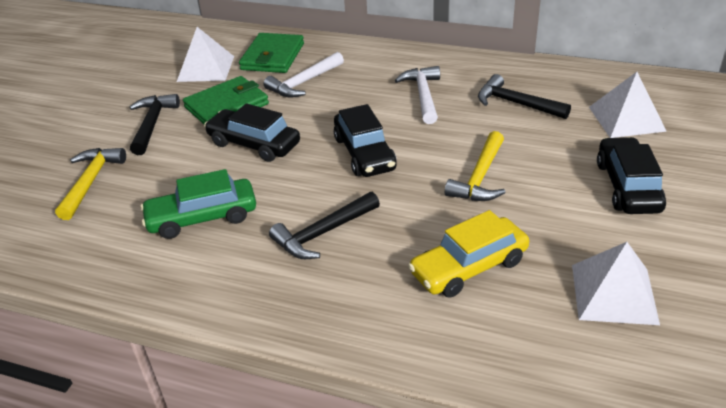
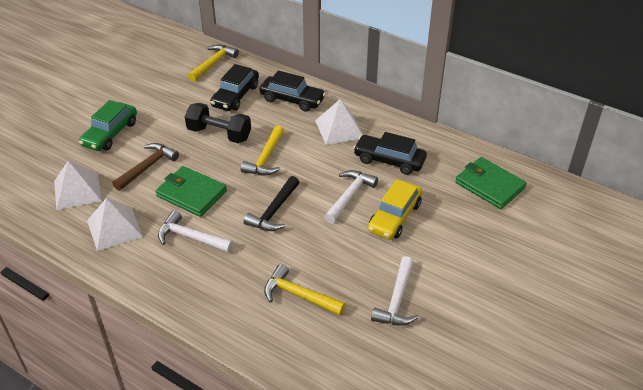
black dumbbell: 0 -> 1
black hammer: 3 -> 1
brown hammer: 0 -> 1
white hammer: 2 -> 3
yellow hammer: 2 -> 3

